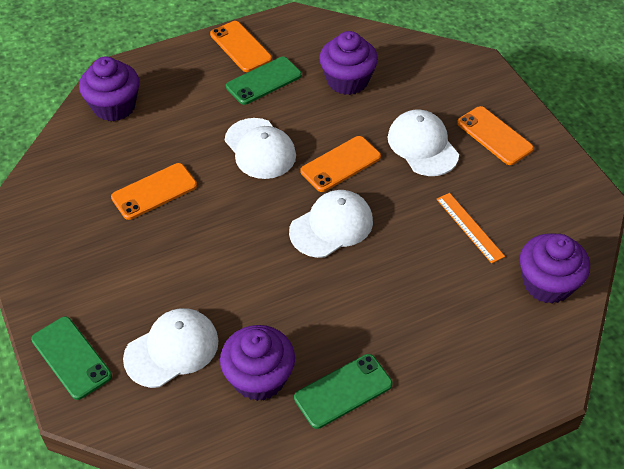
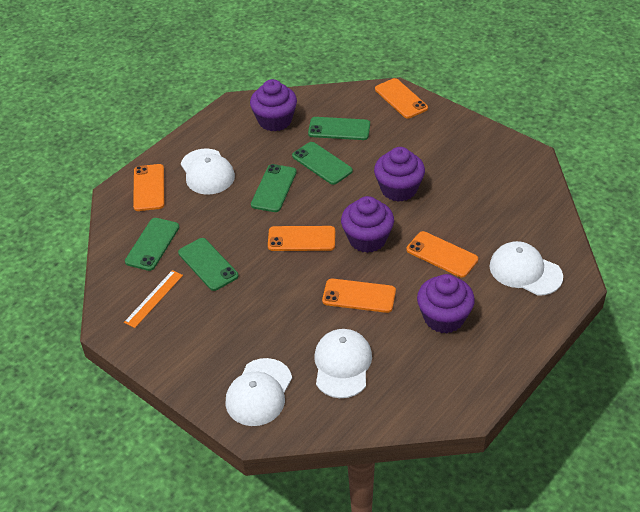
green phone: 3 -> 5
orange phone: 4 -> 5

